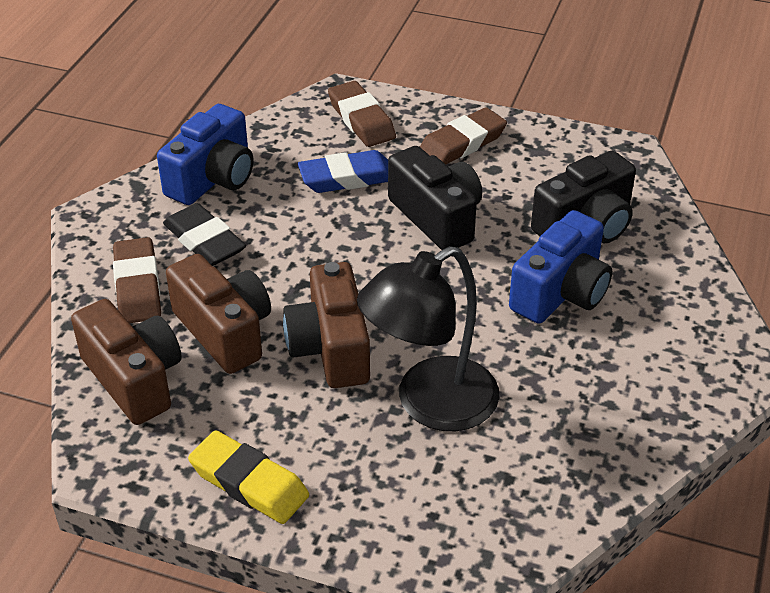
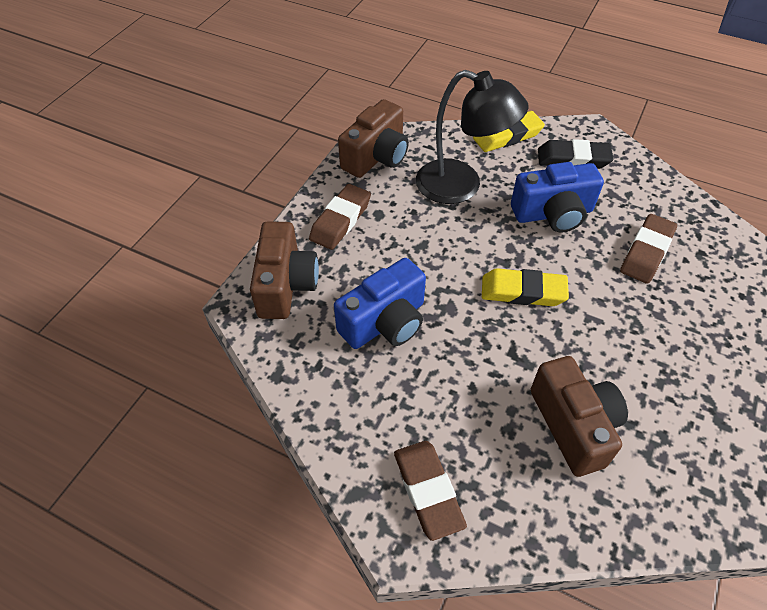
black camera: 2 -> 0
blue eraser: 1 -> 0
yellow eraser: 1 -> 2

